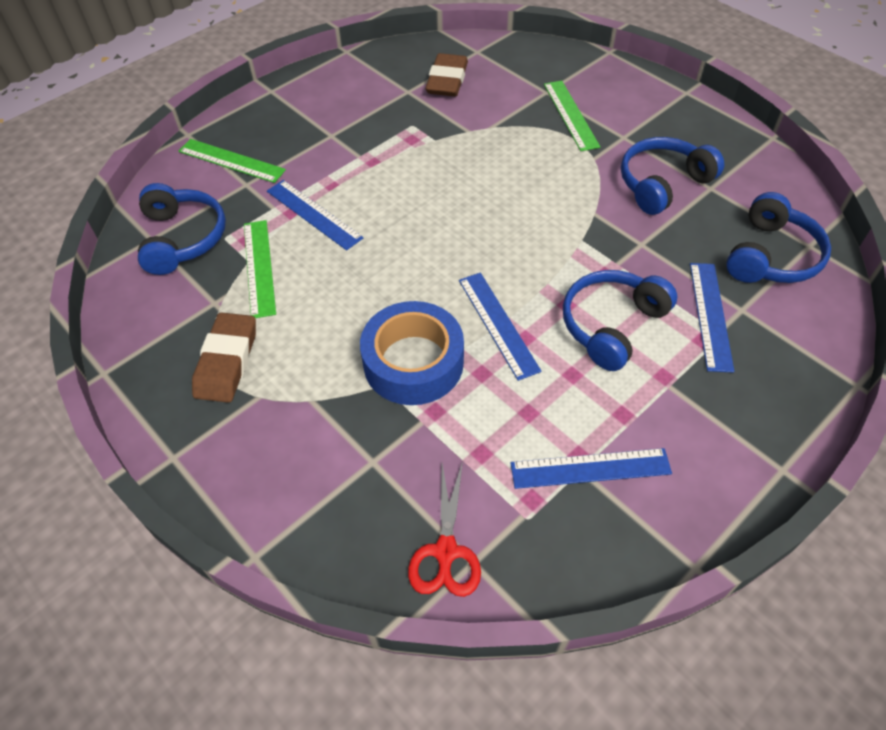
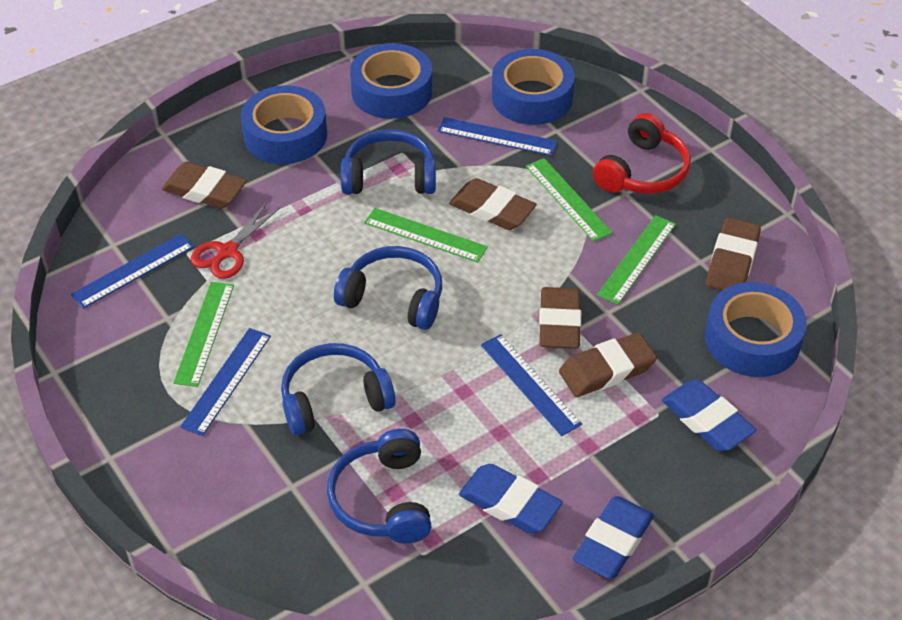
blue eraser: 0 -> 3
blue tape: 1 -> 4
brown eraser: 2 -> 5
green ruler: 3 -> 4
red headphones: 0 -> 1

